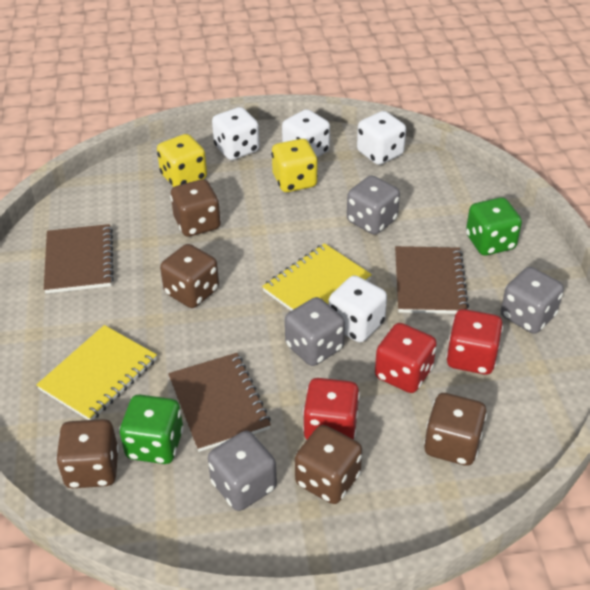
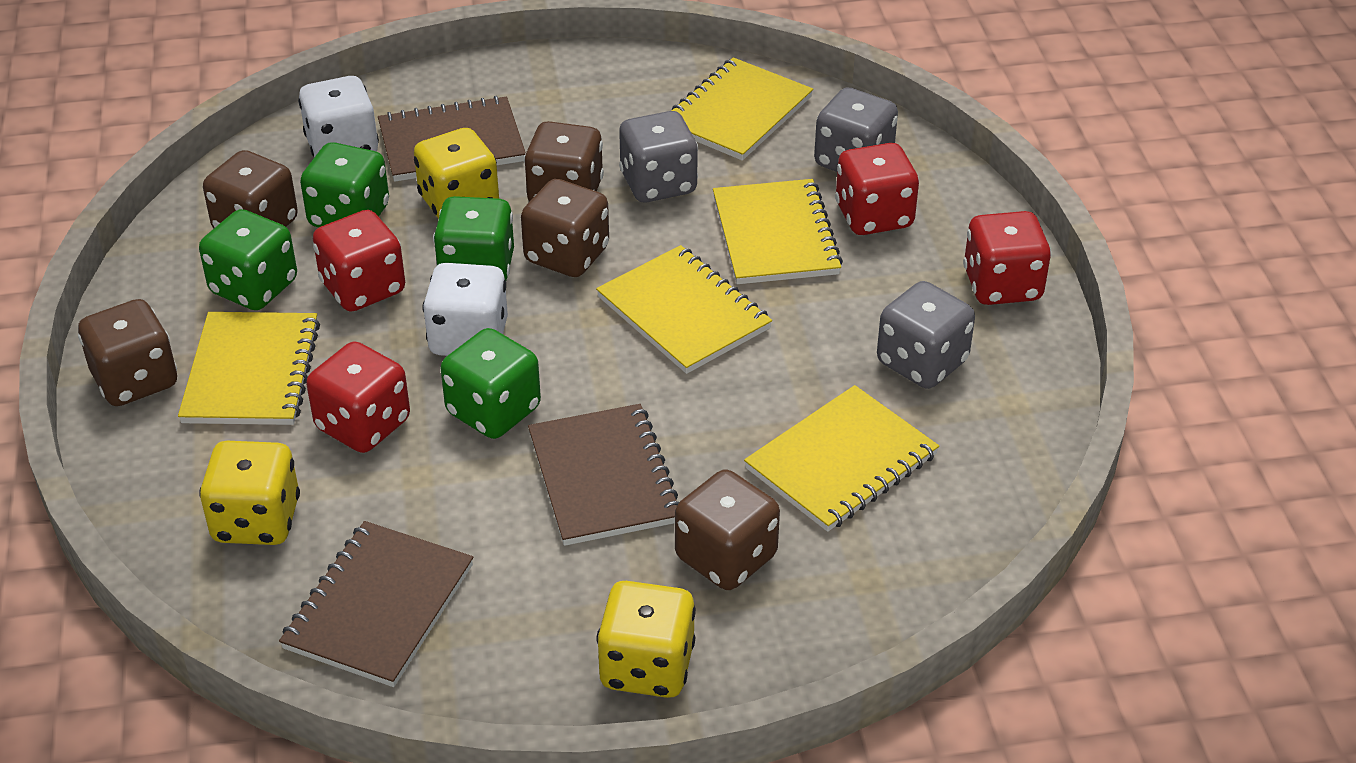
green dice: 2 -> 4
grey dice: 4 -> 3
red dice: 3 -> 4
white dice: 4 -> 2
yellow dice: 2 -> 3
yellow notebook: 2 -> 5

